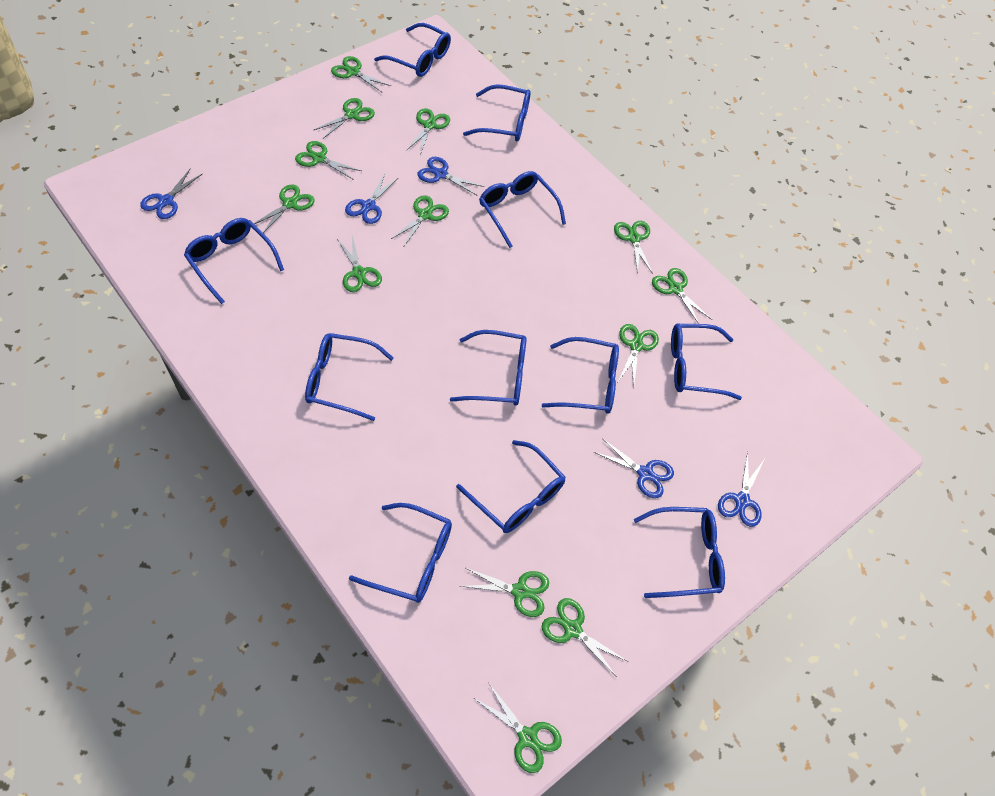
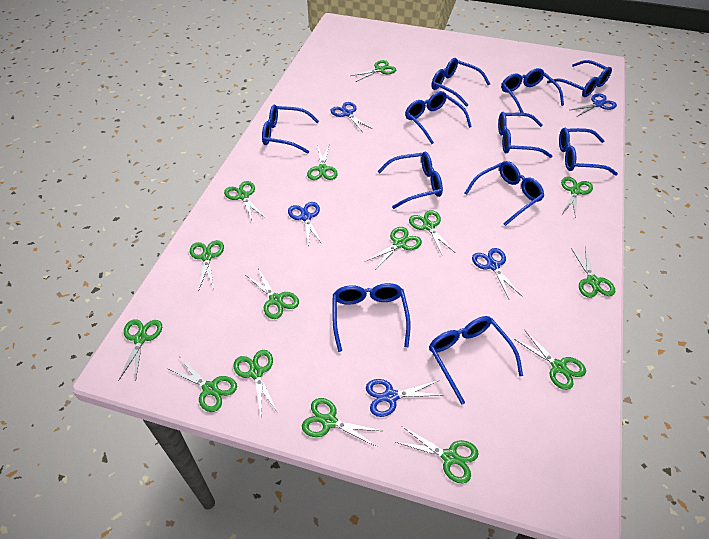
green scissors: 13 -> 15

